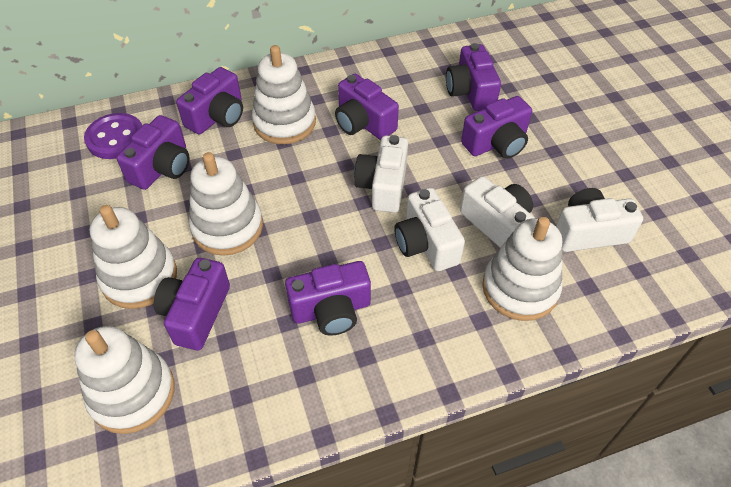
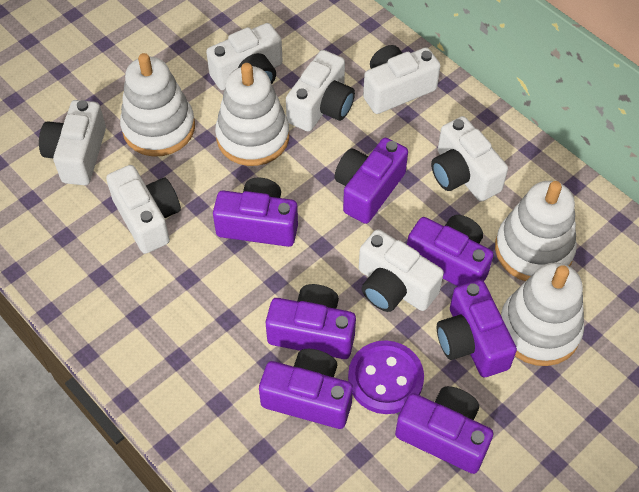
white camera: 4 -> 7
white stacking toy: 5 -> 4

